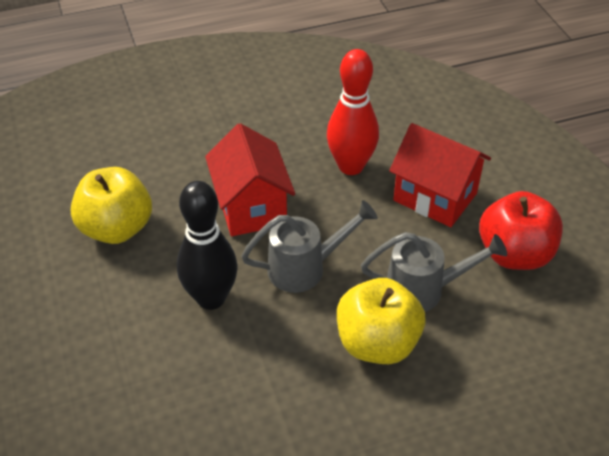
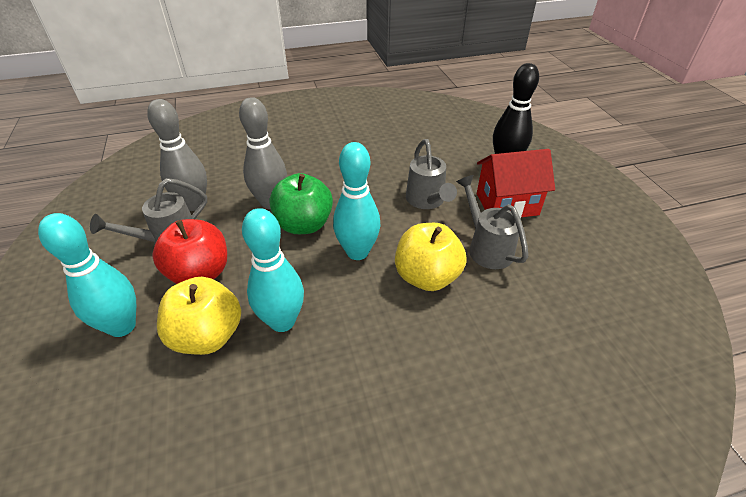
green apple: 0 -> 1
grey bowling pin: 0 -> 2
grey watering can: 2 -> 3
red bowling pin: 1 -> 0
red house: 2 -> 1
turquoise bowling pin: 0 -> 3

